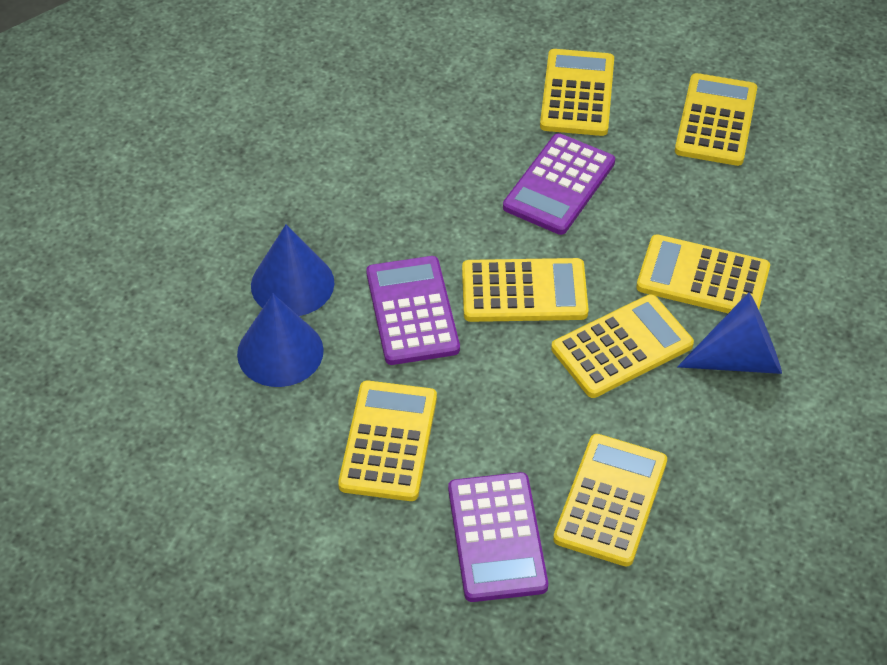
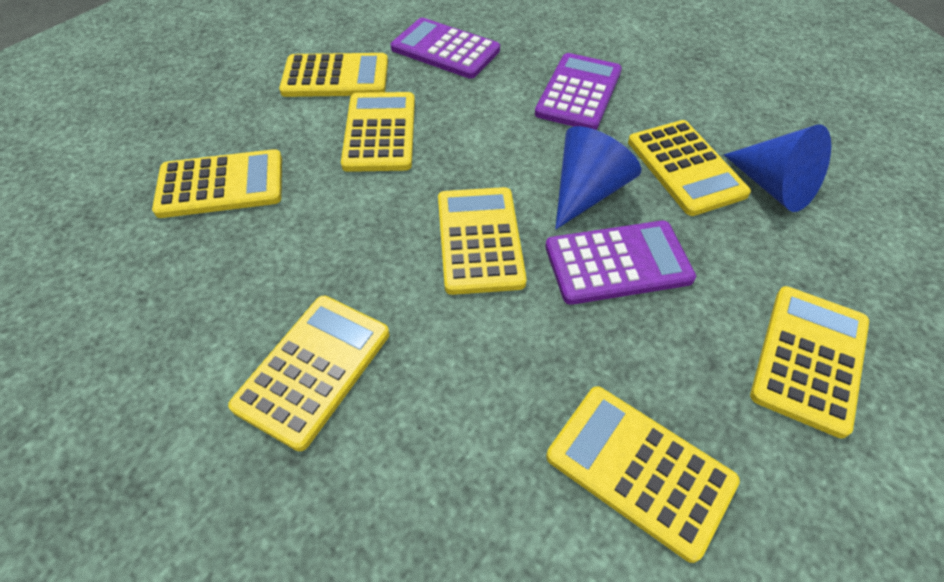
blue cone: 3 -> 2
yellow calculator: 7 -> 8

